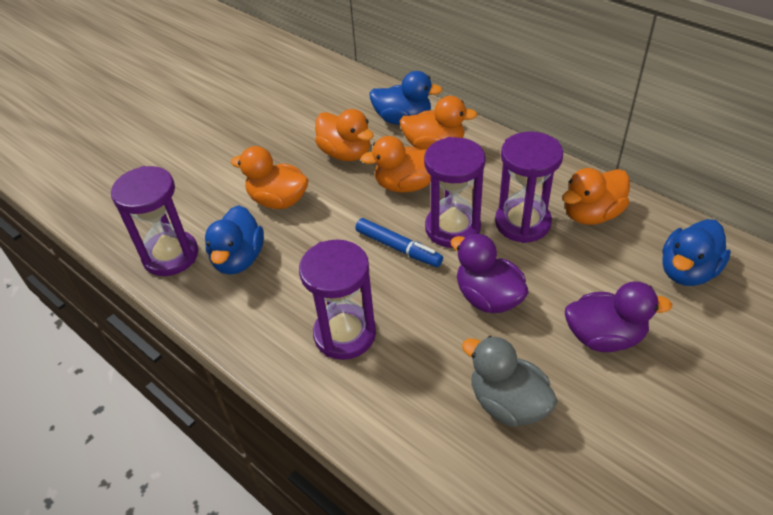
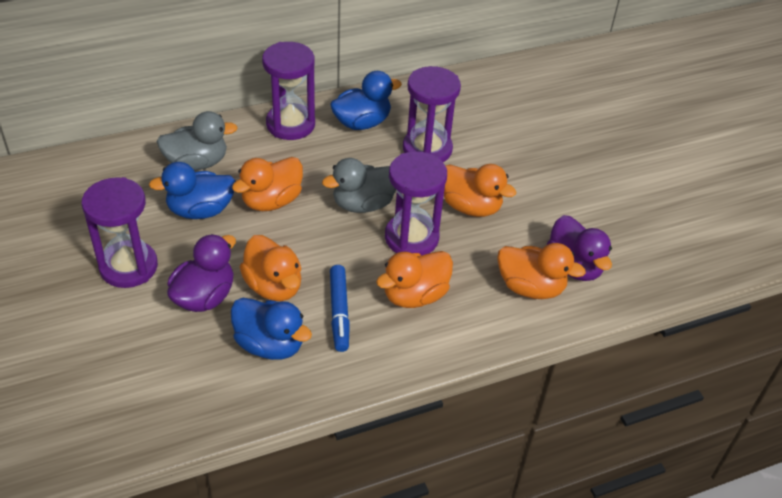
grey duck: 1 -> 2

